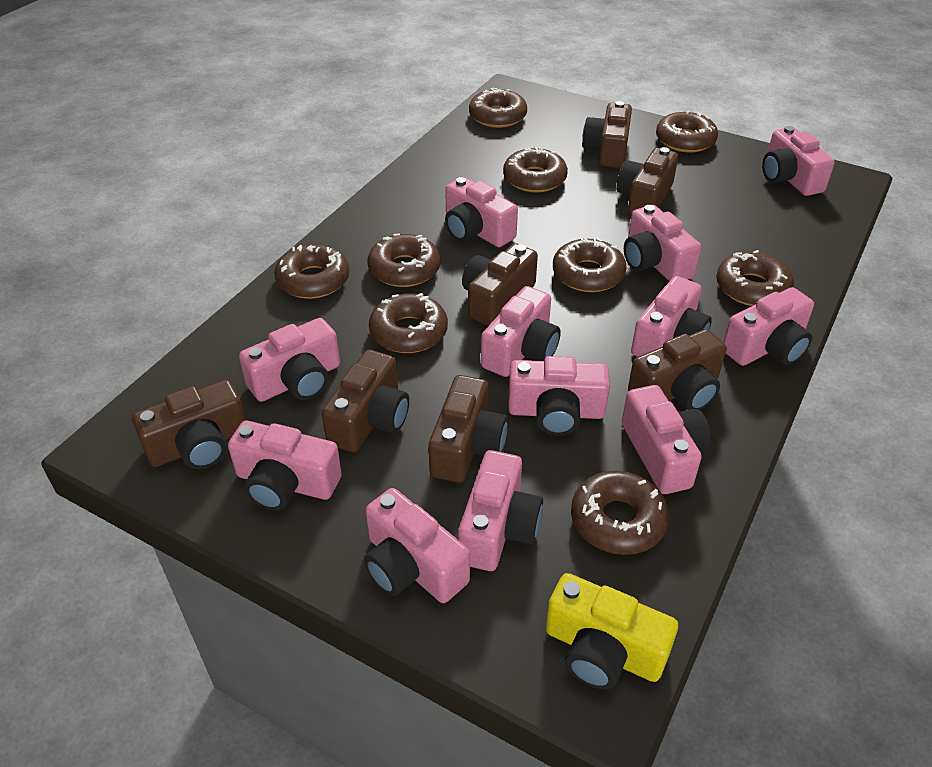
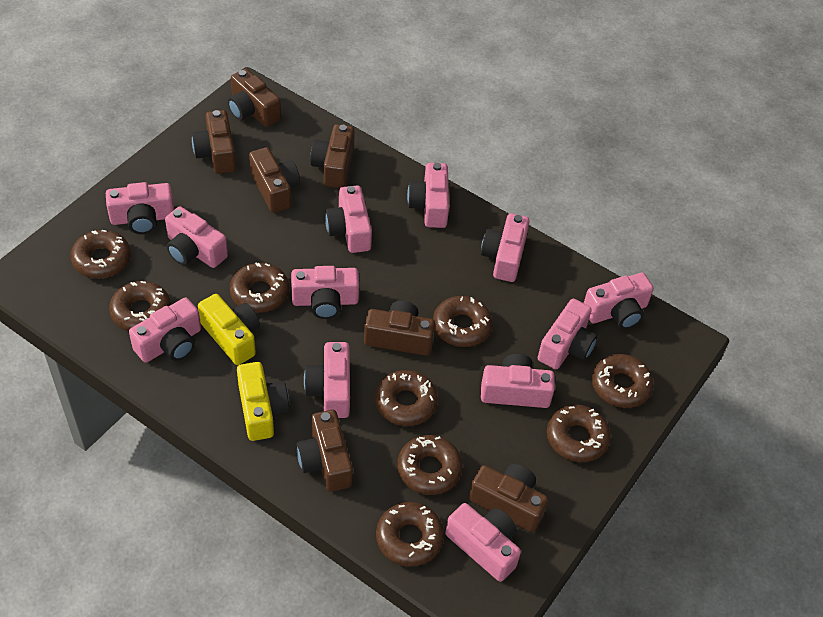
yellow camera: 1 -> 2

